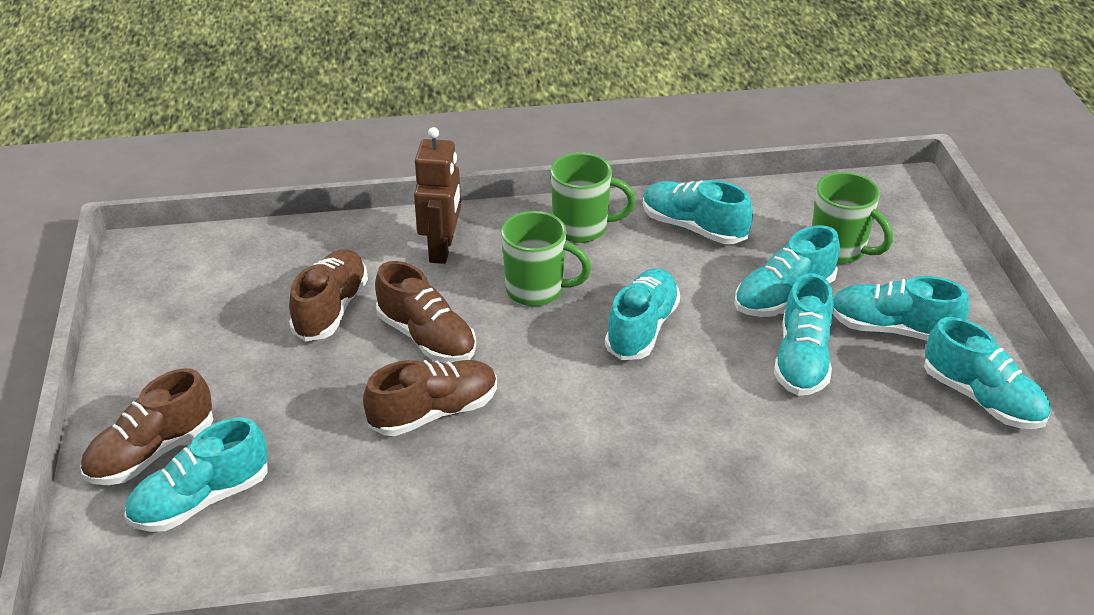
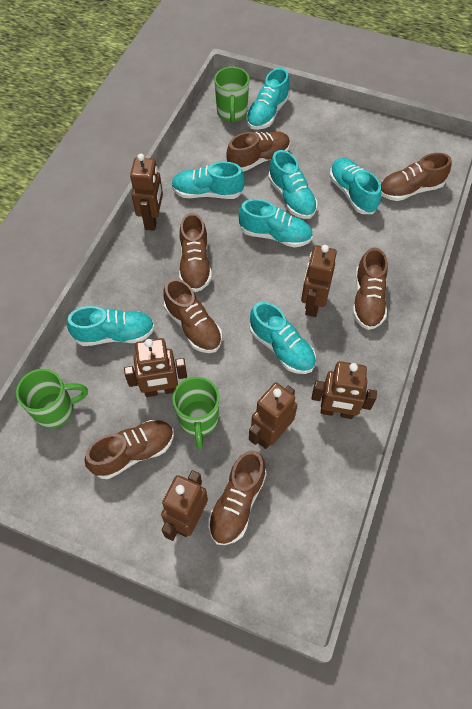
brown robot: 1 -> 6
brown shoe: 4 -> 7

